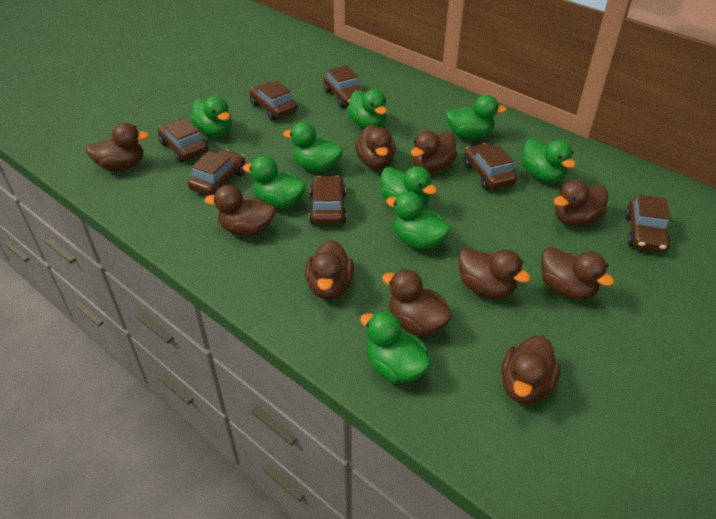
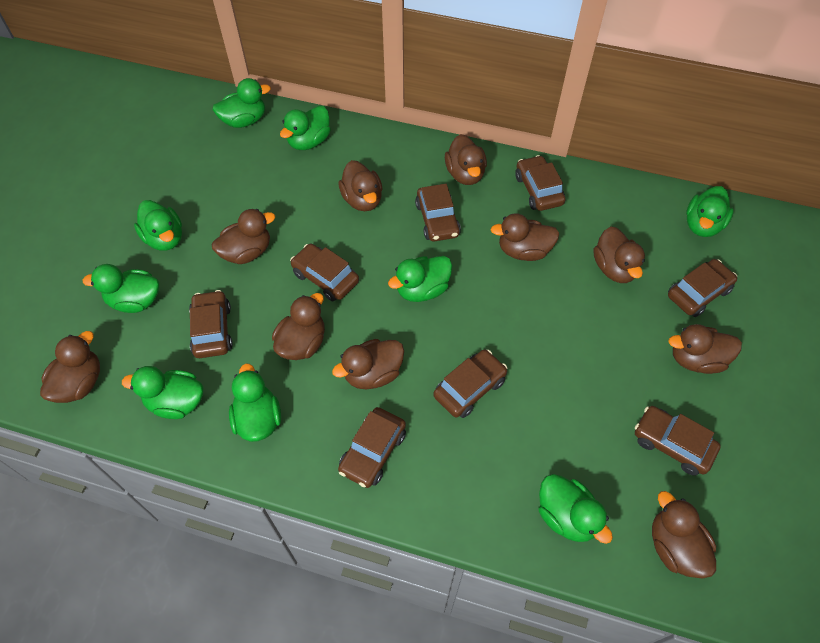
brown car: 7 -> 8

